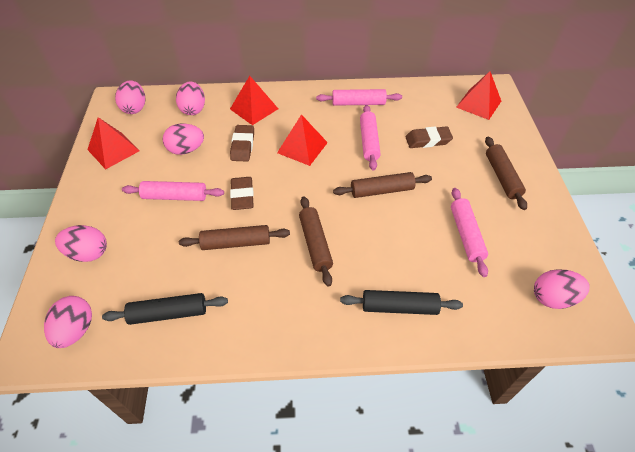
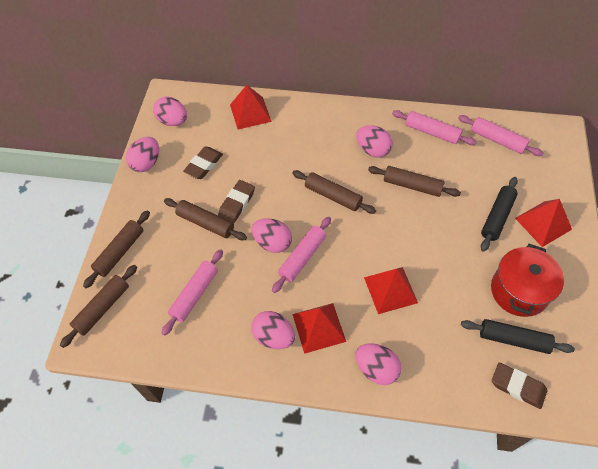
brown rolling pin: 4 -> 5
red pot: 0 -> 1

